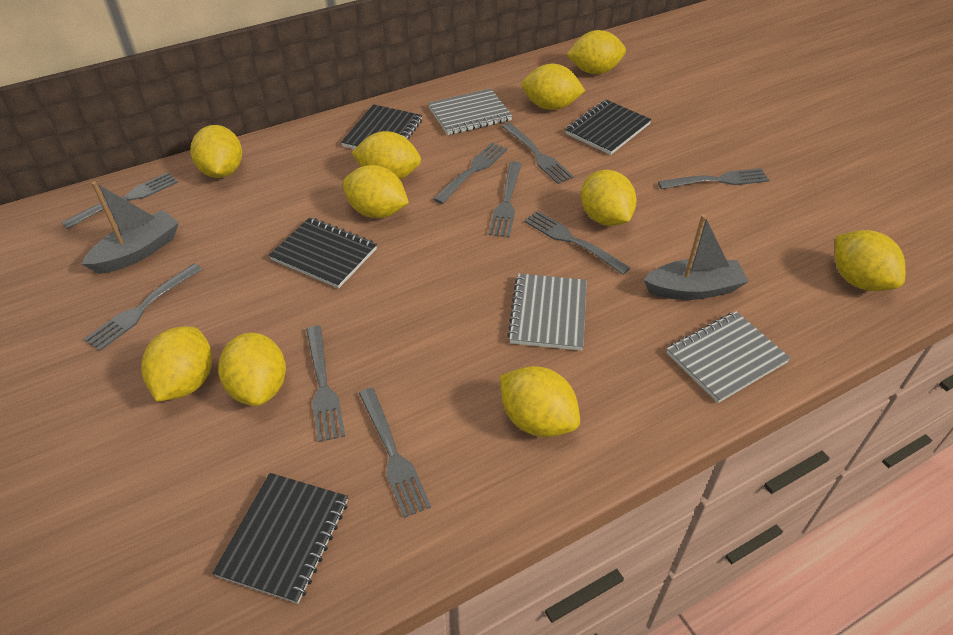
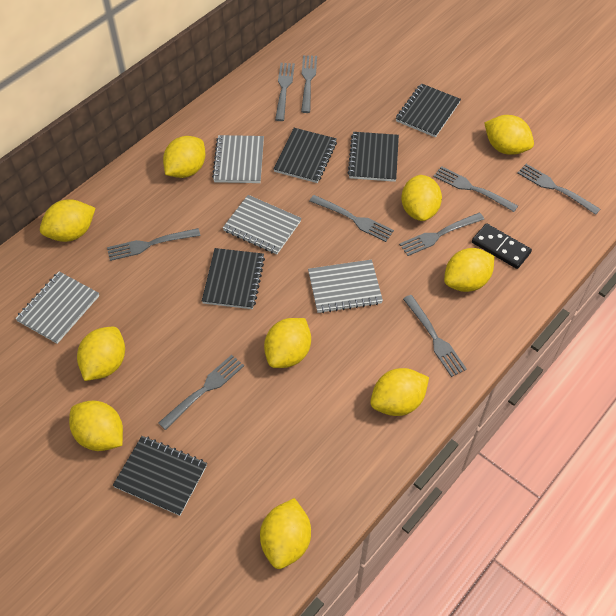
black domino: 0 -> 1
black notebook: 4 -> 5
grey boat: 2 -> 0
grey notebook: 3 -> 4

